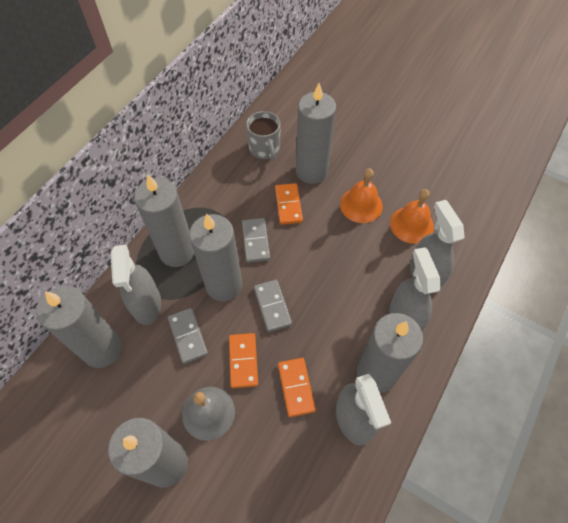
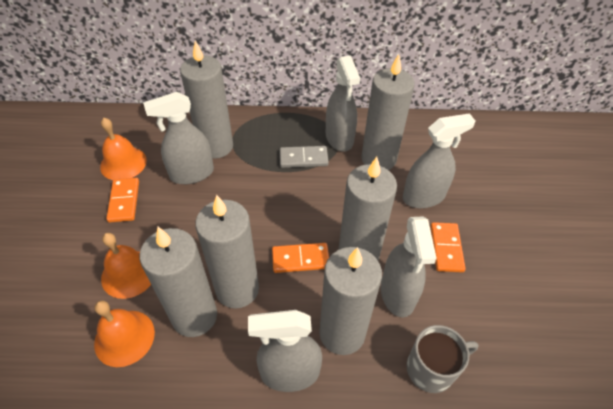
grey bell: 1 -> 0
grey domino: 3 -> 1
grey spray bottle: 4 -> 5
orange bell: 2 -> 3

